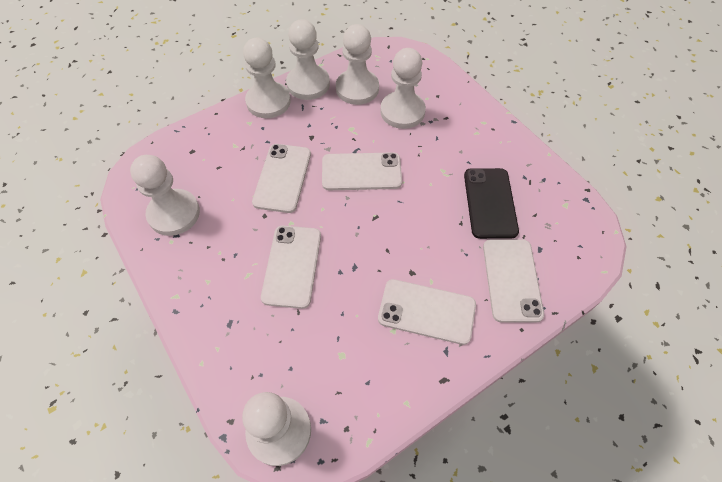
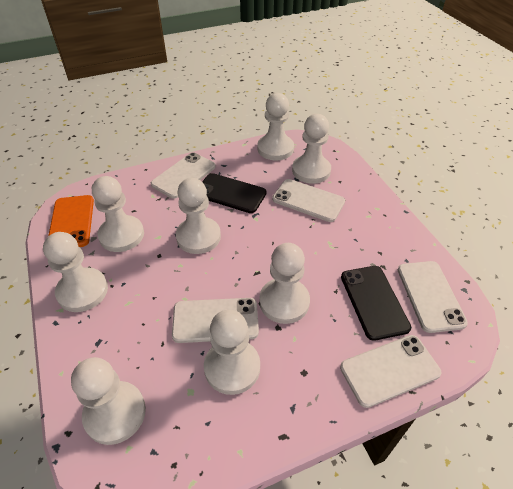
black phone: 1 -> 2
orange phone: 0 -> 1
white pawn: 6 -> 8

